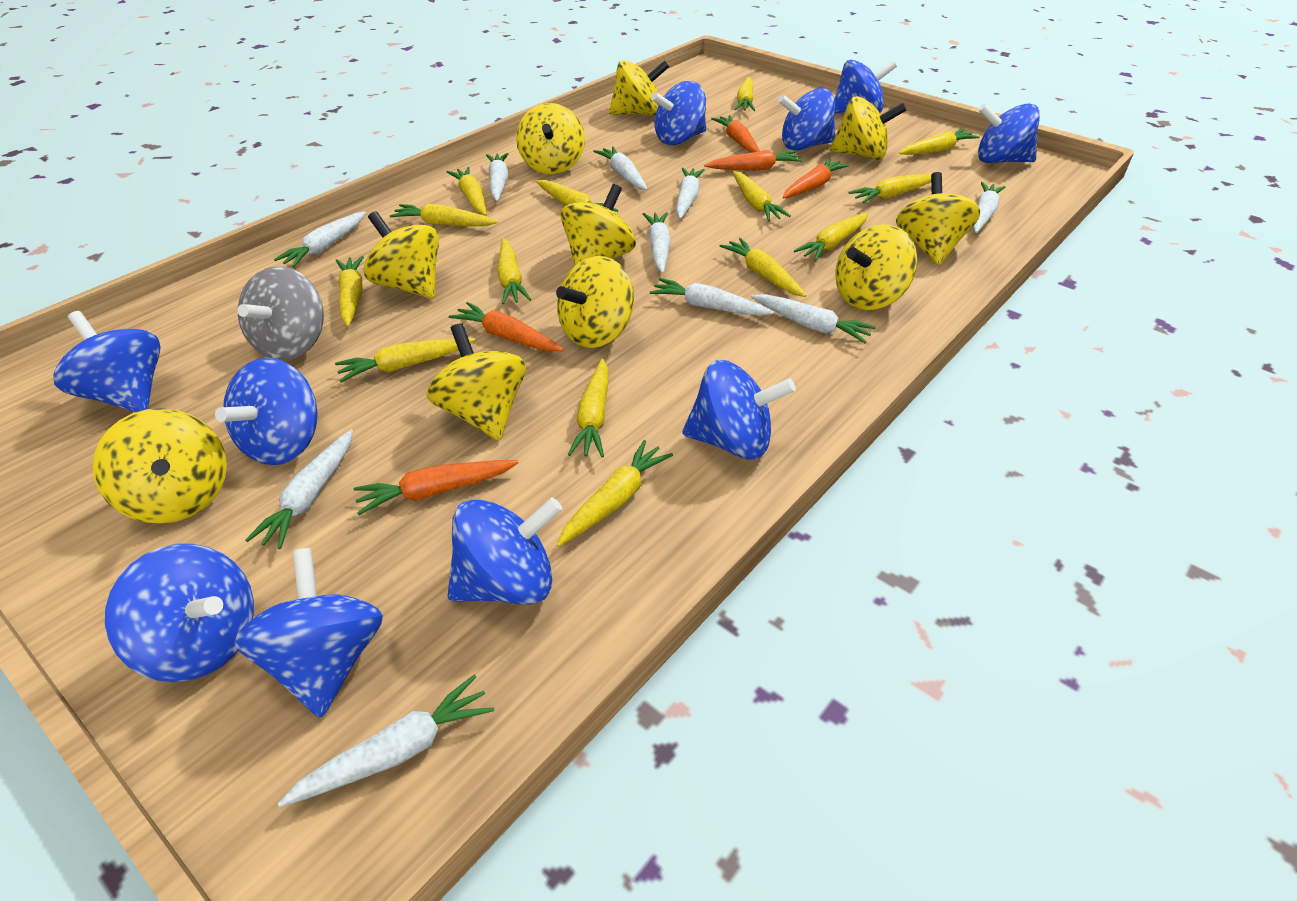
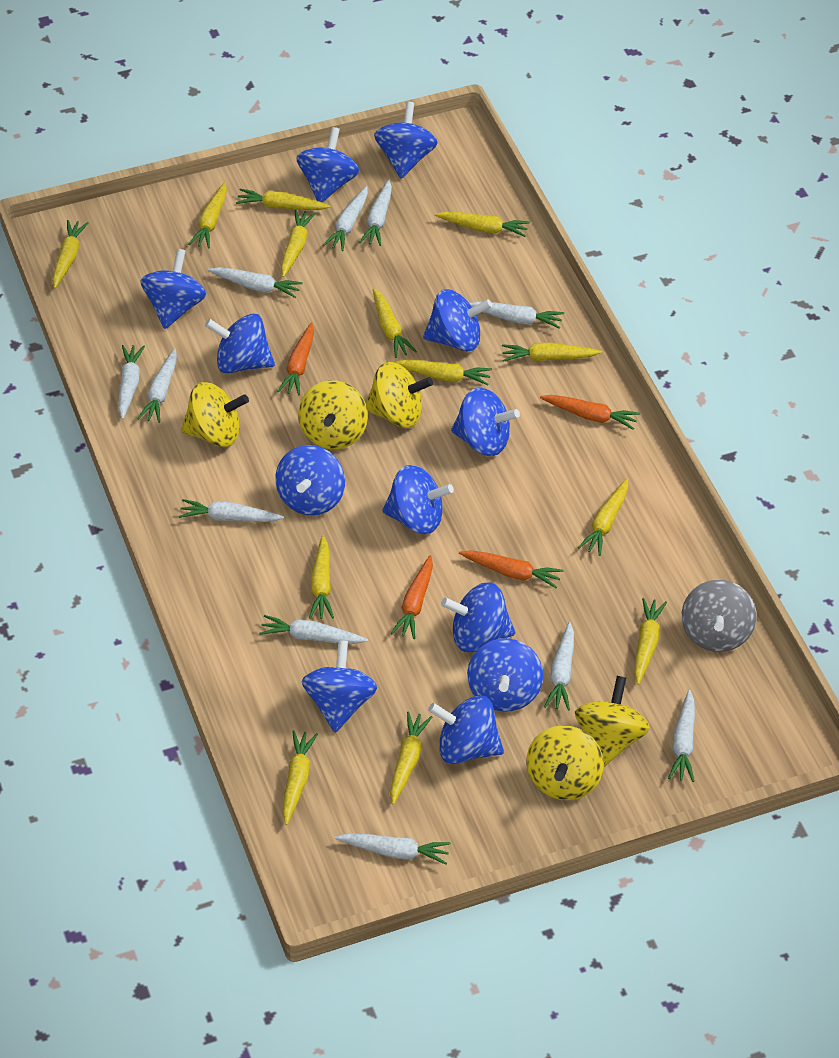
blue spinning top: 10 -> 12
orange carrot: 5 -> 4
white carrot: 10 -> 11
yellow carrot: 14 -> 13
yellow spinning top: 10 -> 5

